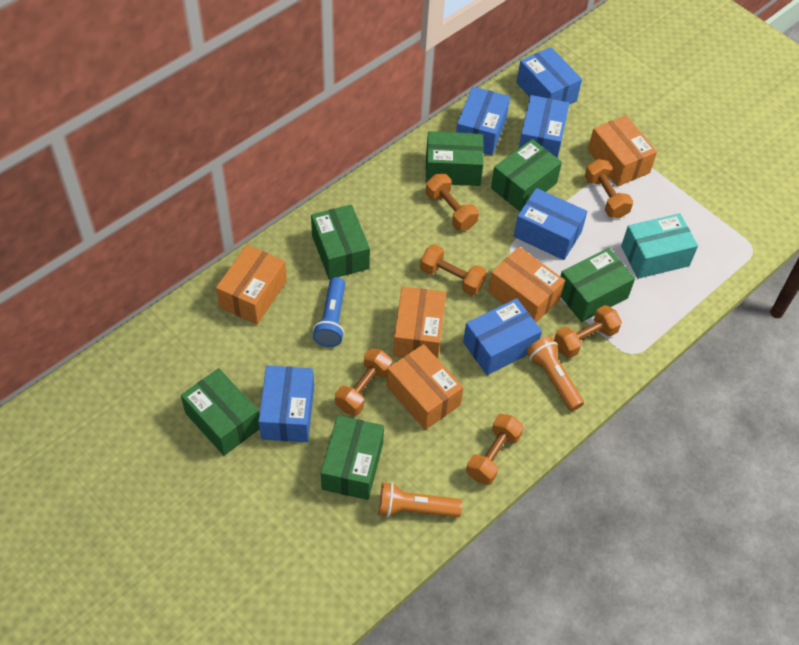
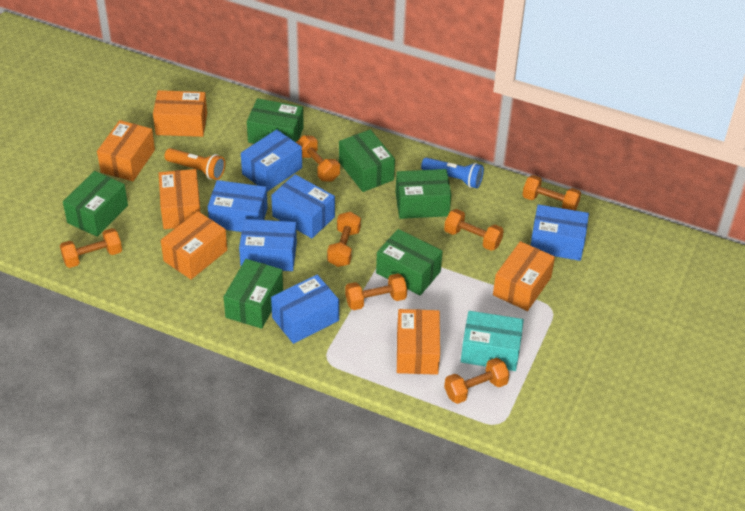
orange box: 5 -> 6
orange dumbbell: 6 -> 7
orange flashlight: 2 -> 1

